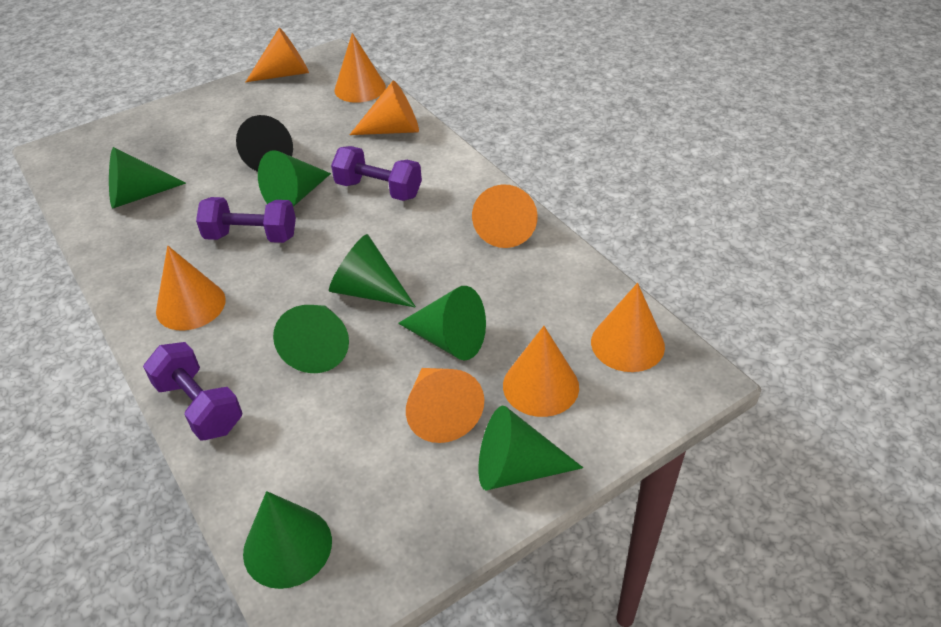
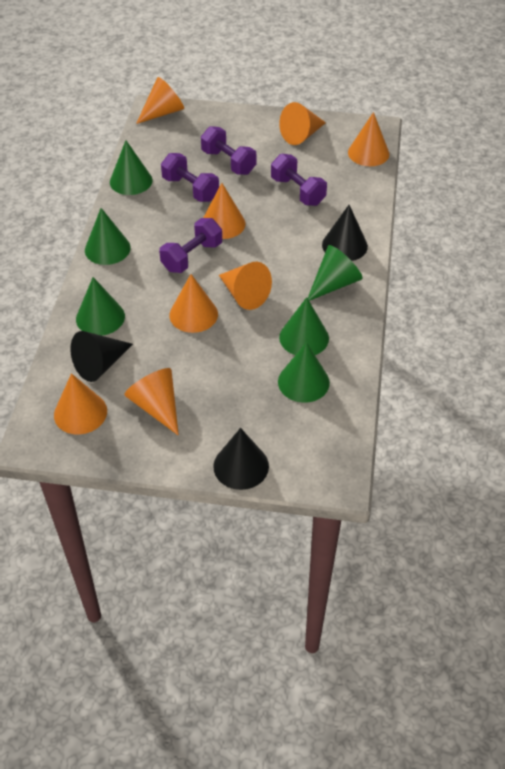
black cone: 1 -> 3
green cone: 7 -> 6
purple dumbbell: 3 -> 4

